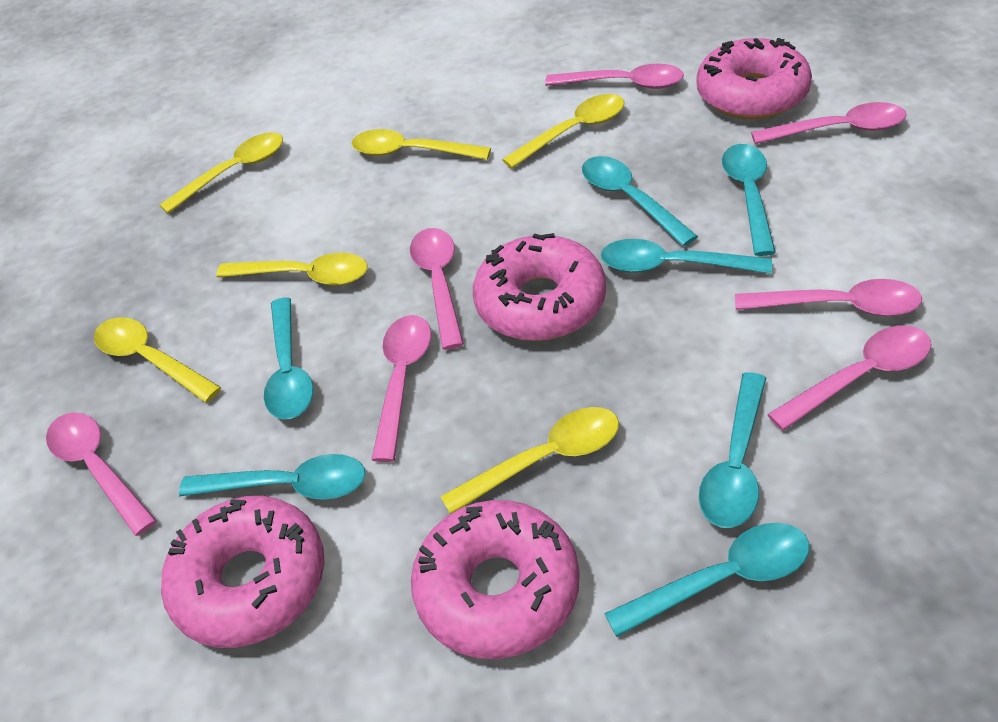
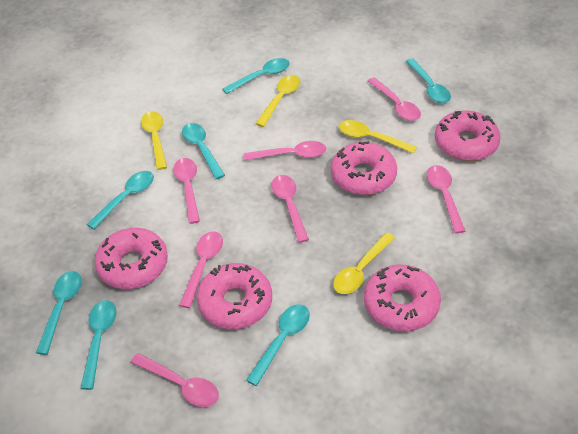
pink donut: 4 -> 5
yellow spoon: 6 -> 4

